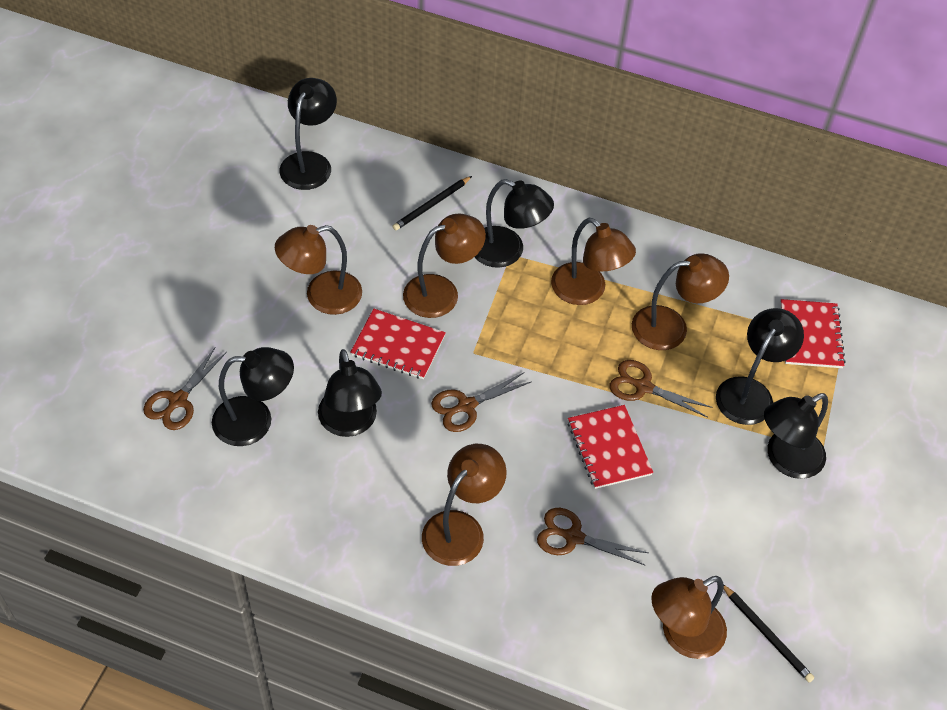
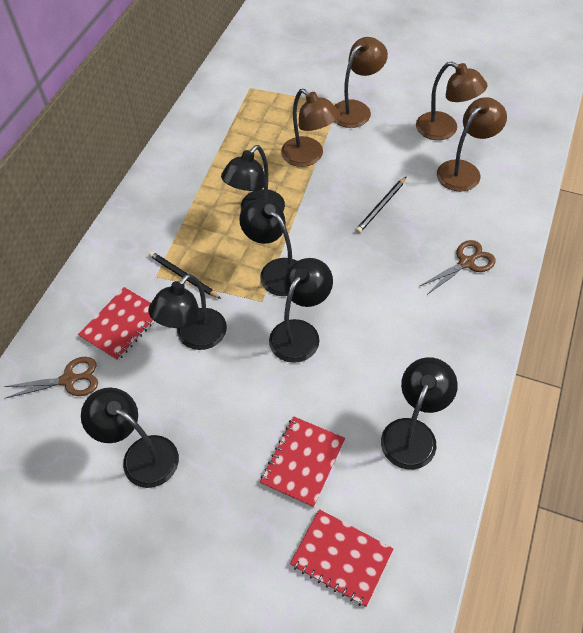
brown lamp: 6 -> 4
brown scissors: 4 -> 2

